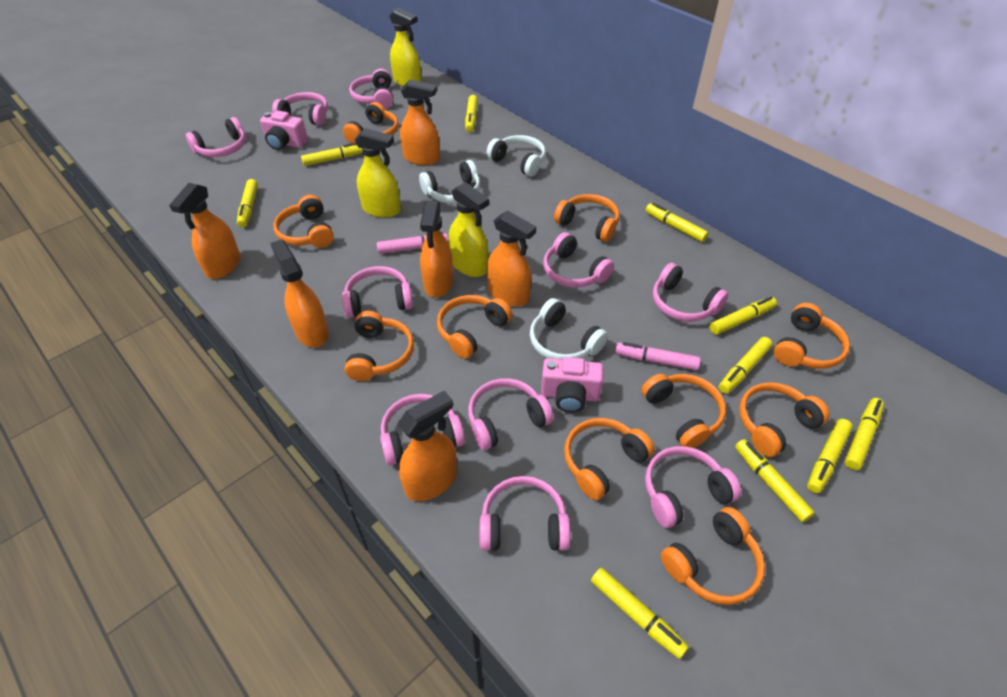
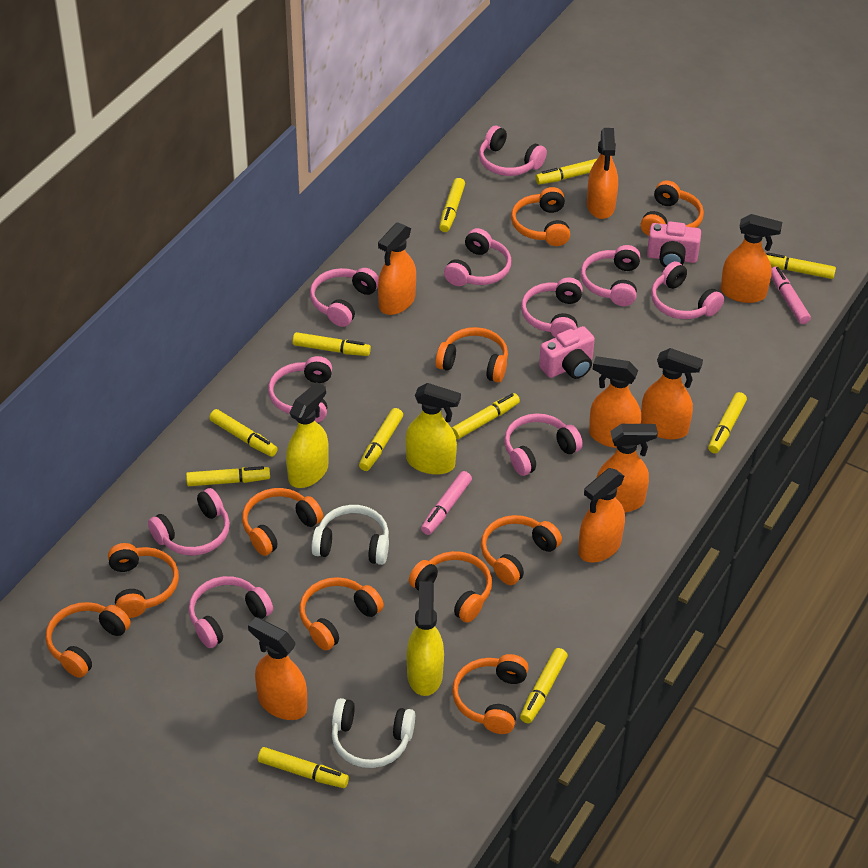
orange spray bottle: 6 -> 8
white headphones: 3 -> 2
yellow marker: 10 -> 11

